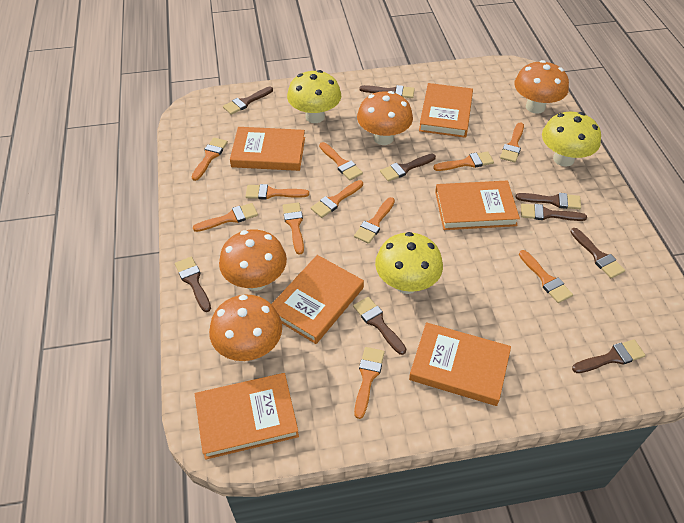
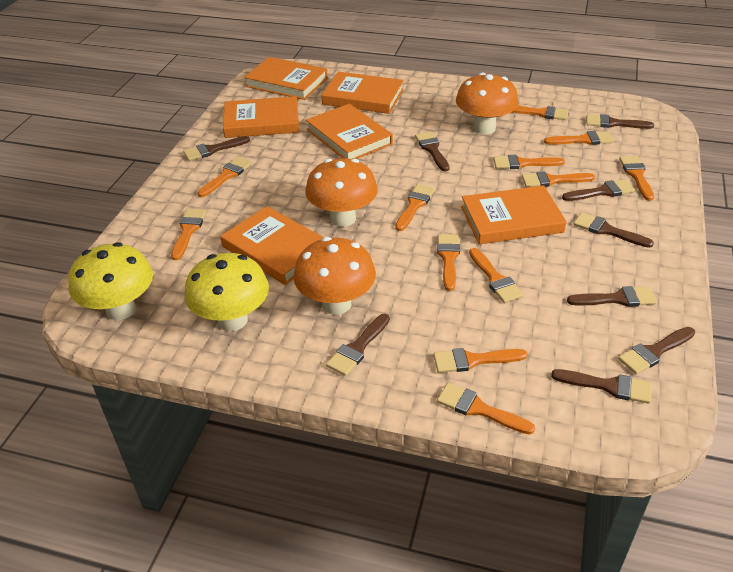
orange brush: 11 -> 12
orange mushroom: 4 -> 3
yellow mushroom: 3 -> 2

